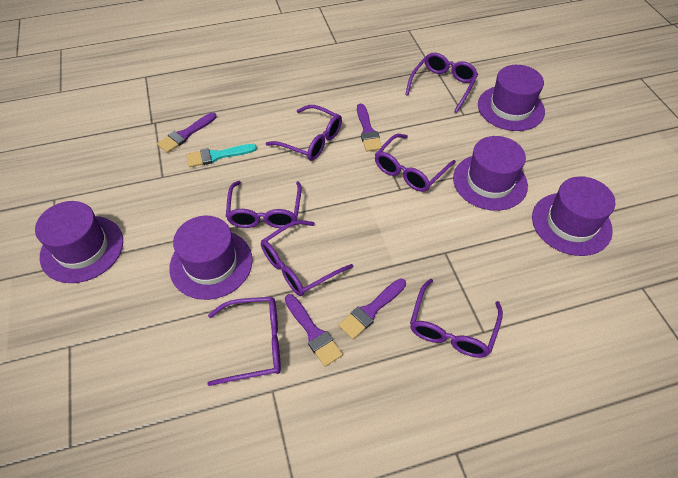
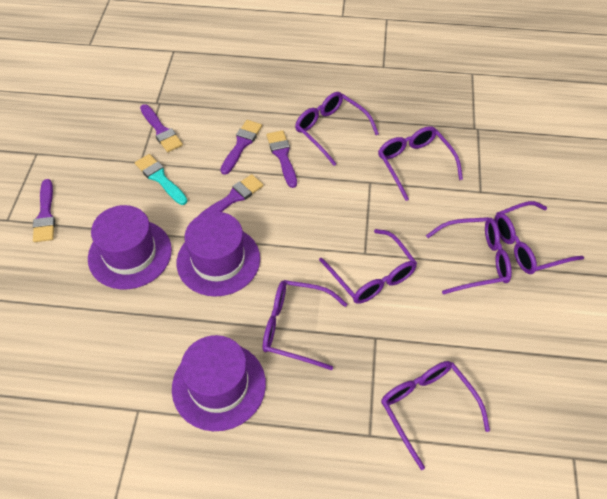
purple brush: 4 -> 5
purple hat: 5 -> 3

